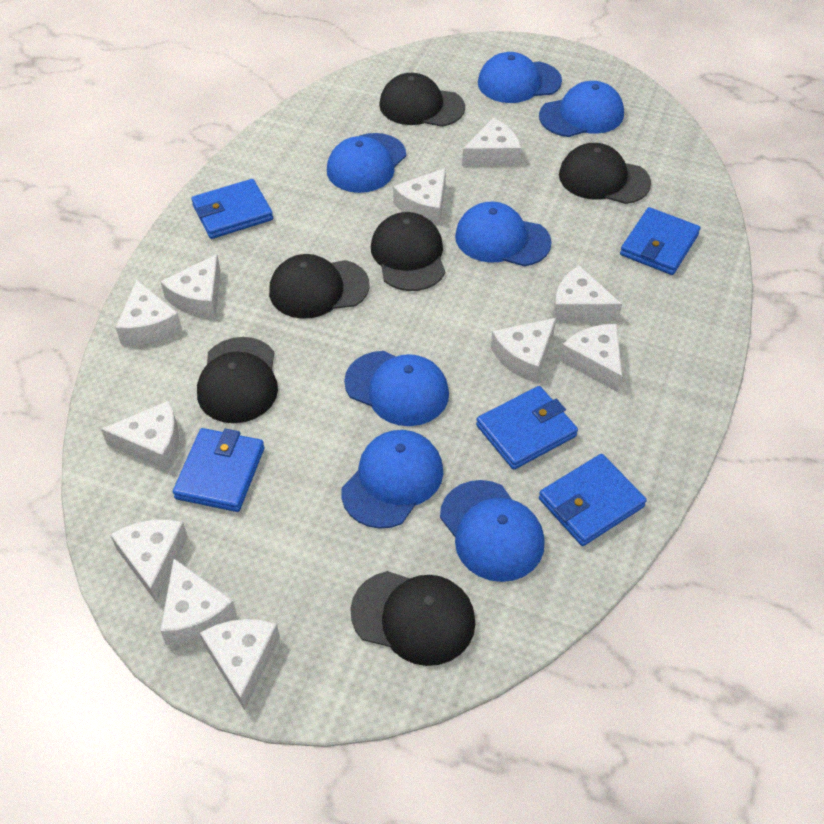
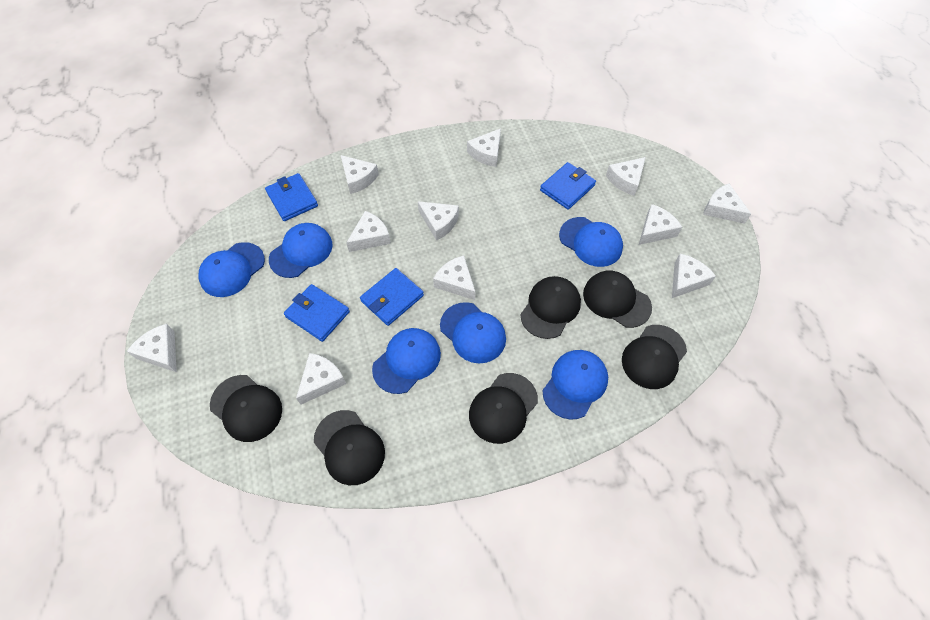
blue cap: 7 -> 6
blue wallet: 5 -> 4

